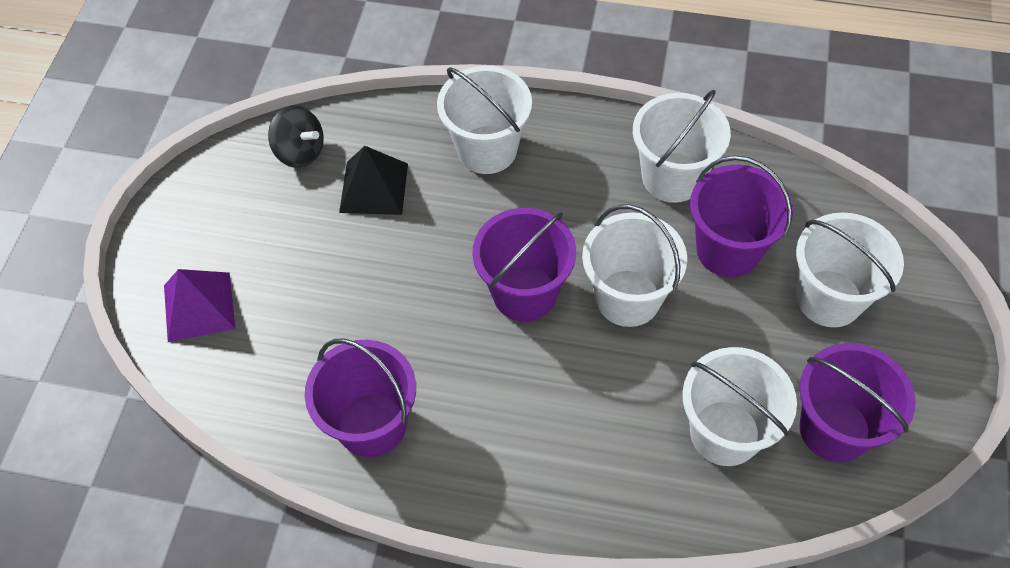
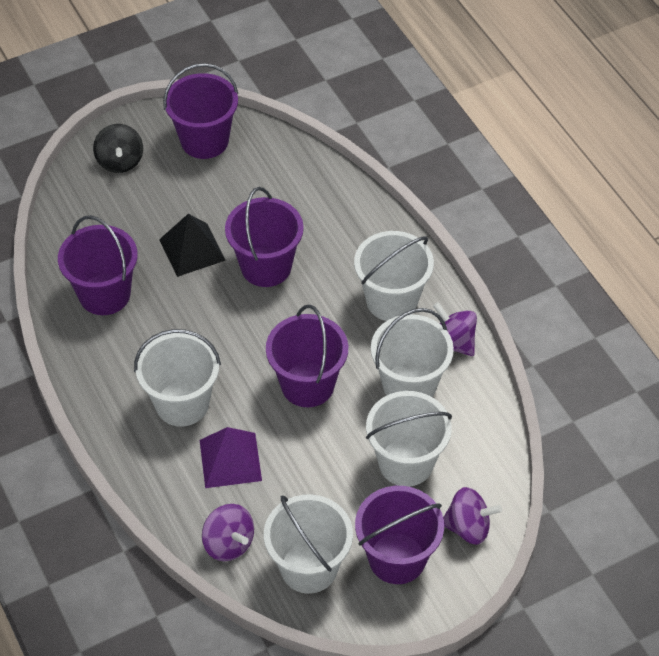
purple bucket: 4 -> 5
purple spinning top: 0 -> 3

